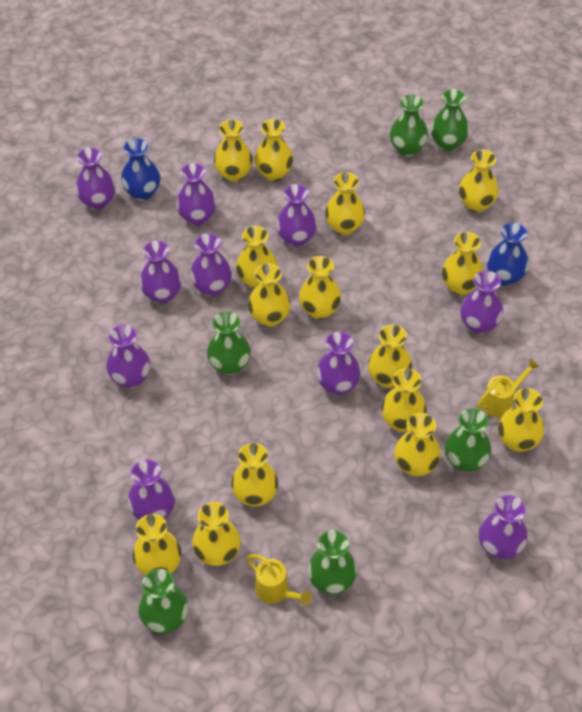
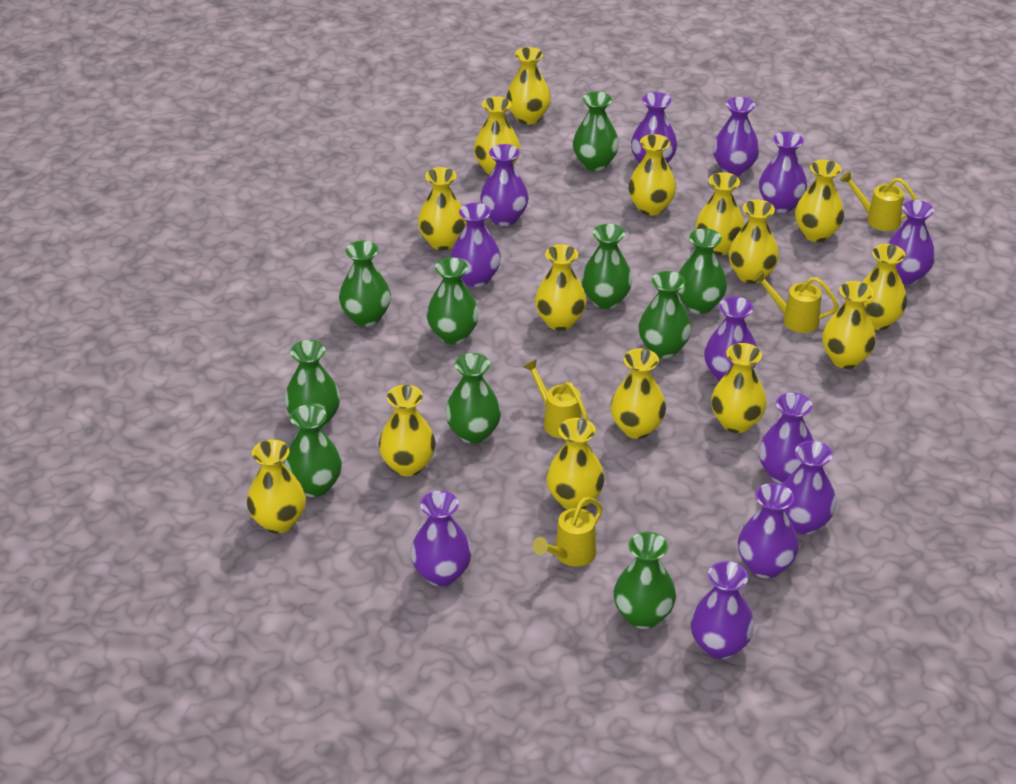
blue vase: 2 -> 0
green vase: 6 -> 10
purple vase: 10 -> 12
yellow watering can: 2 -> 4

